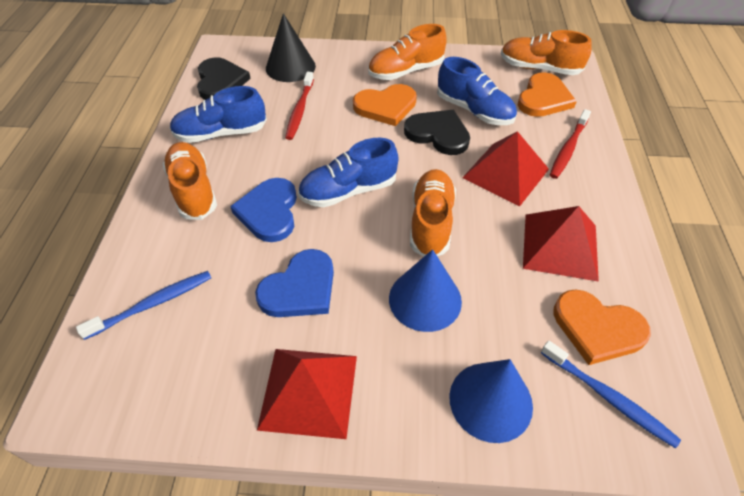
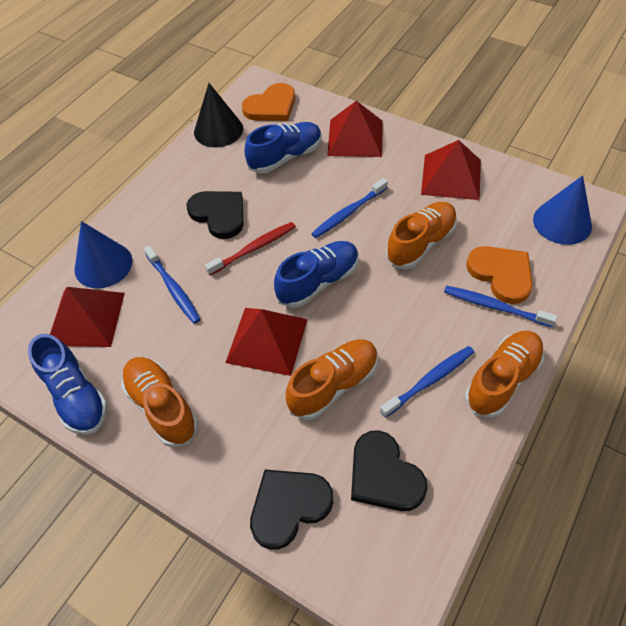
black heart: 2 -> 3
blue heart: 2 -> 0
blue toothbrush: 2 -> 4
orange heart: 3 -> 2
red pyramid: 3 -> 4
red toothbrush: 2 -> 1

